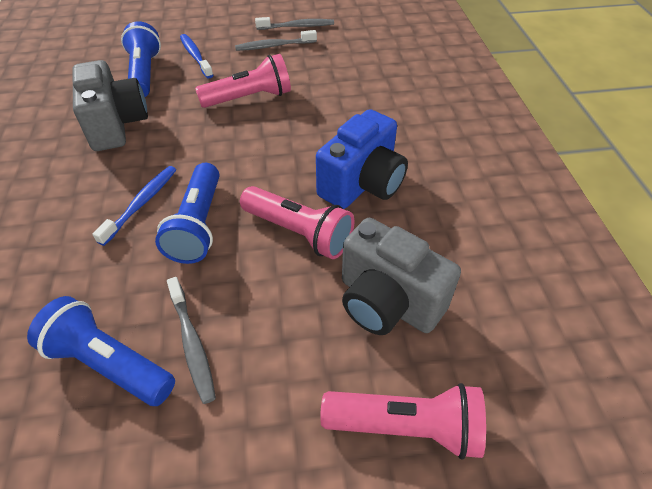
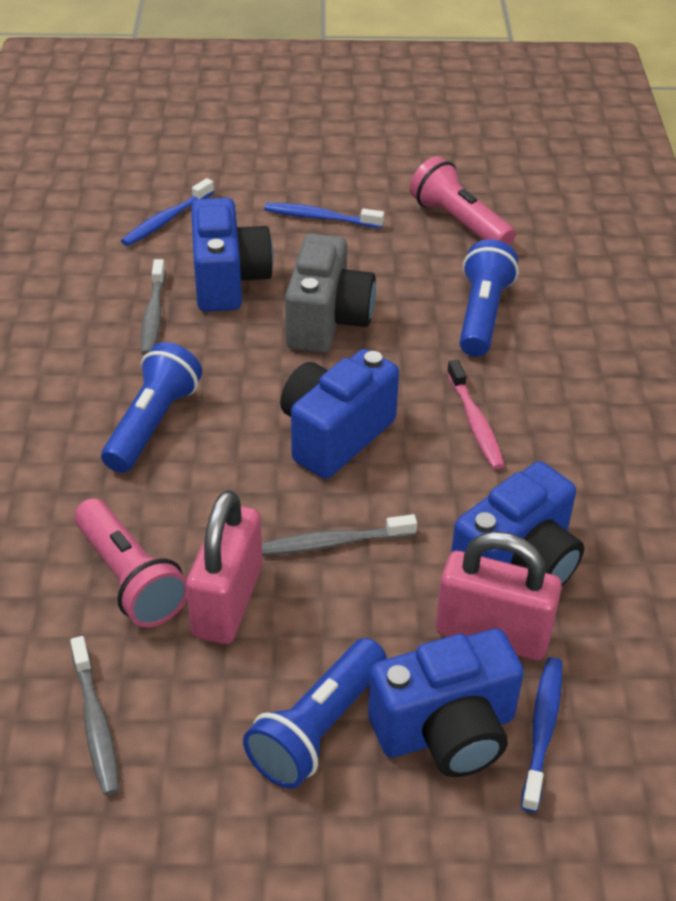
blue camera: 1 -> 4
blue toothbrush: 2 -> 3
grey camera: 2 -> 1
pink flashlight: 3 -> 2
pink padlock: 0 -> 2
pink toothbrush: 0 -> 1

